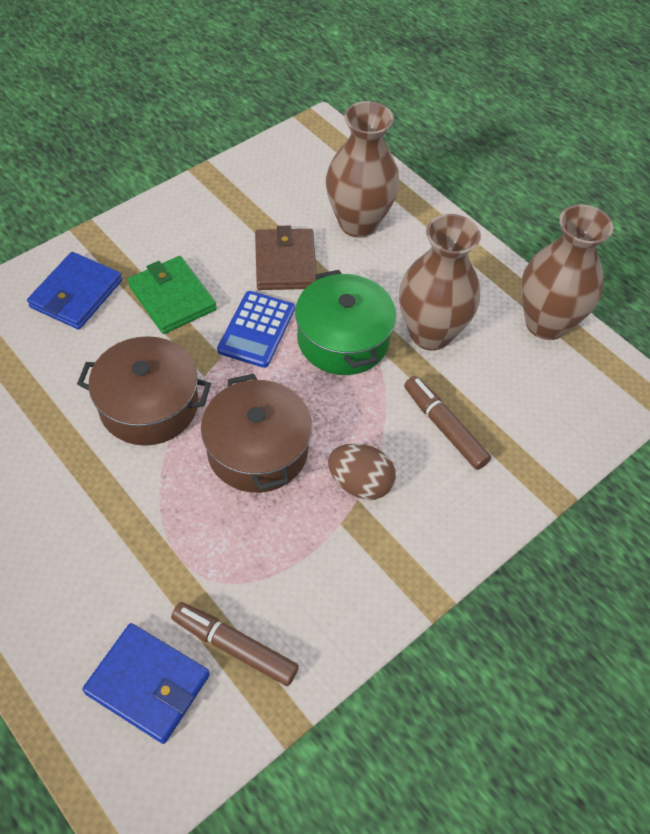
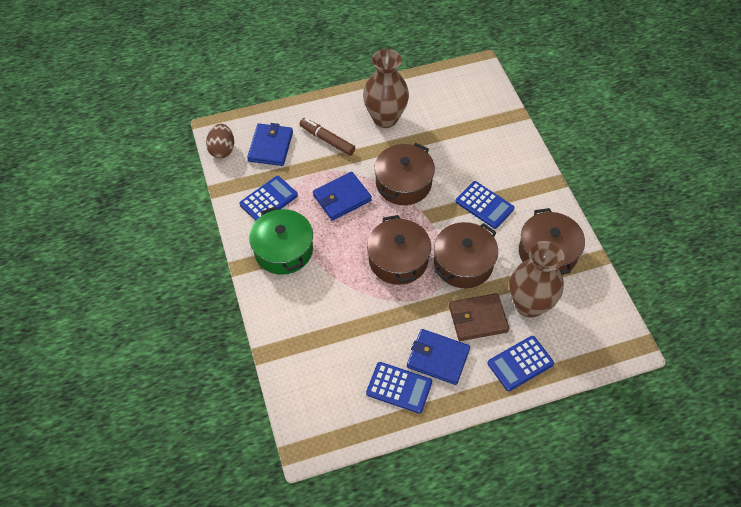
blue calculator: 1 -> 4
blue wallet: 2 -> 3
brown marker: 2 -> 1
brown pot: 2 -> 4
brown vase: 3 -> 2
green wallet: 1 -> 0

